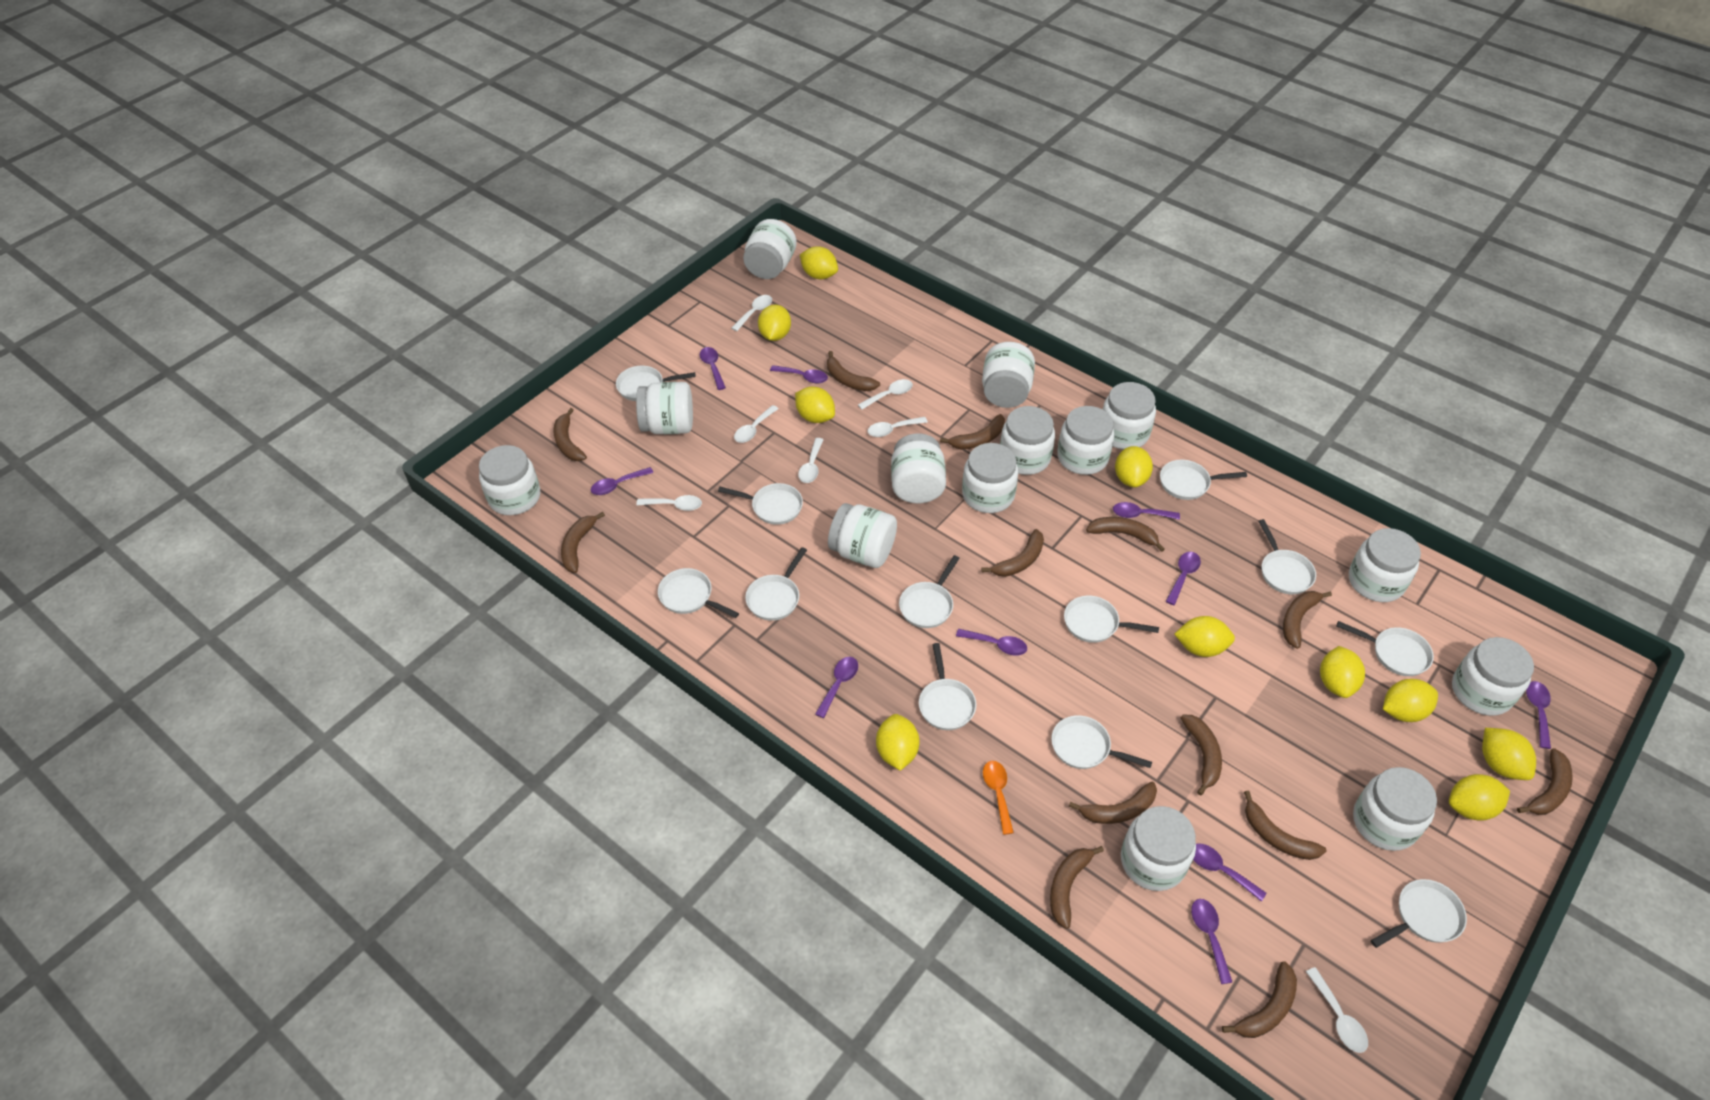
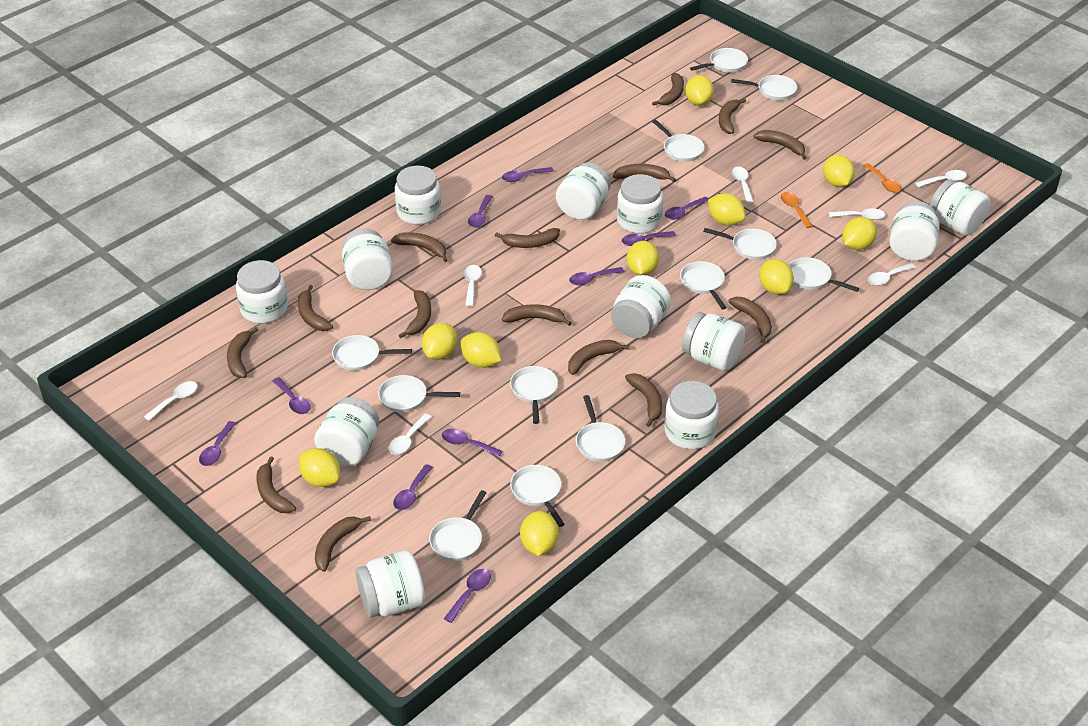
brown banana: 13 -> 15
orange spoon: 1 -> 2
white jar: 14 -> 12

